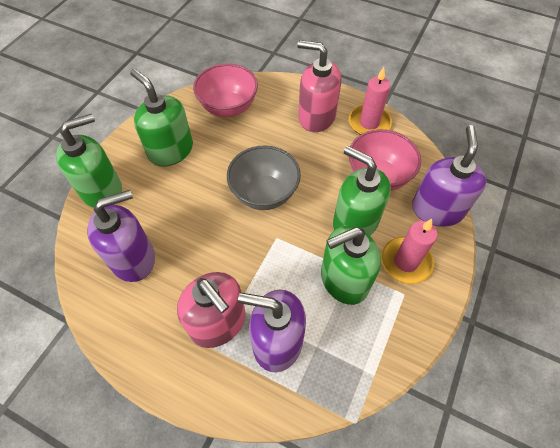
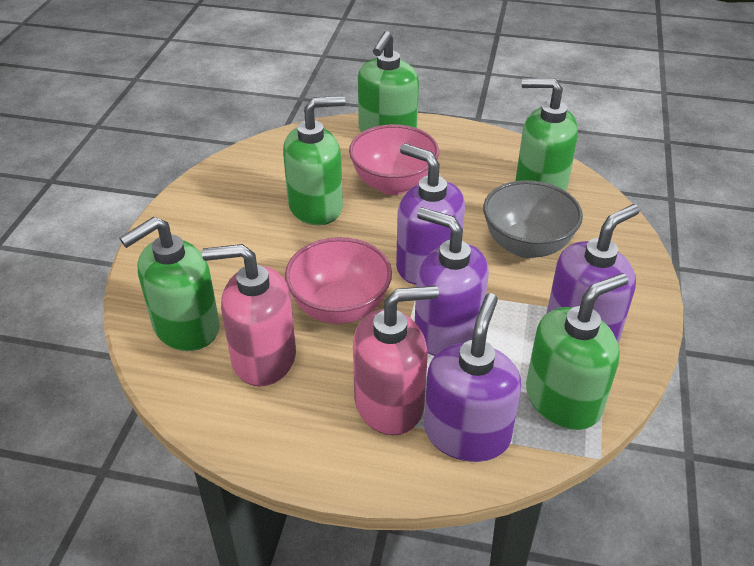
green soap dispenser: 4 -> 5
pink candle: 2 -> 0
purple soap dispenser: 3 -> 4

